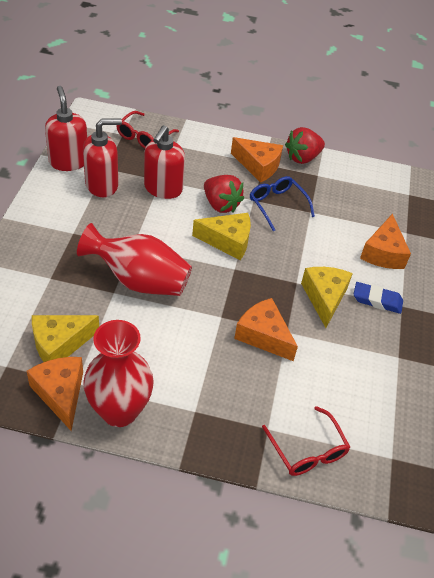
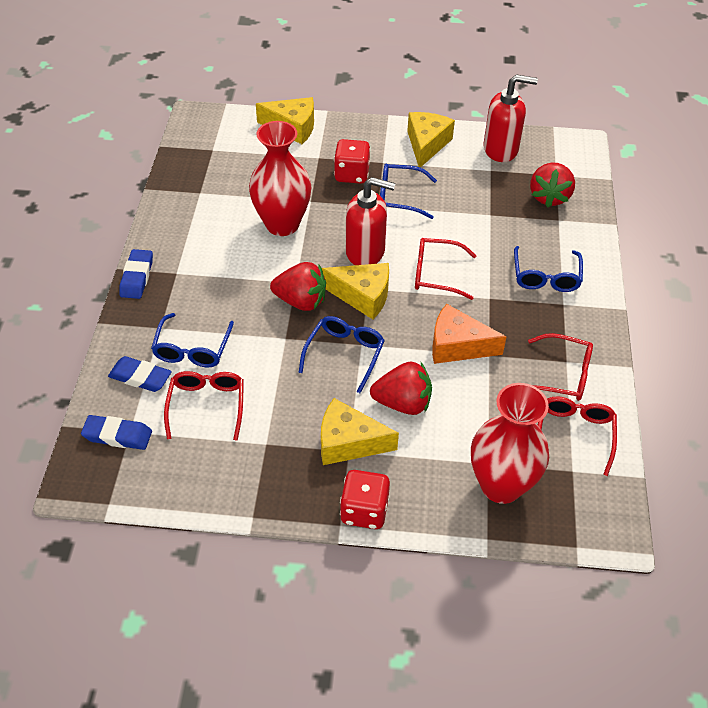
blue eraser: 1 -> 3
blue glasses: 1 -> 4
orange cheese: 4 -> 1
red dice: 0 -> 2
red glasses: 2 -> 4
red soap dispenser: 3 -> 2
red strawberry: 2 -> 3
yellow cheese: 3 -> 4

